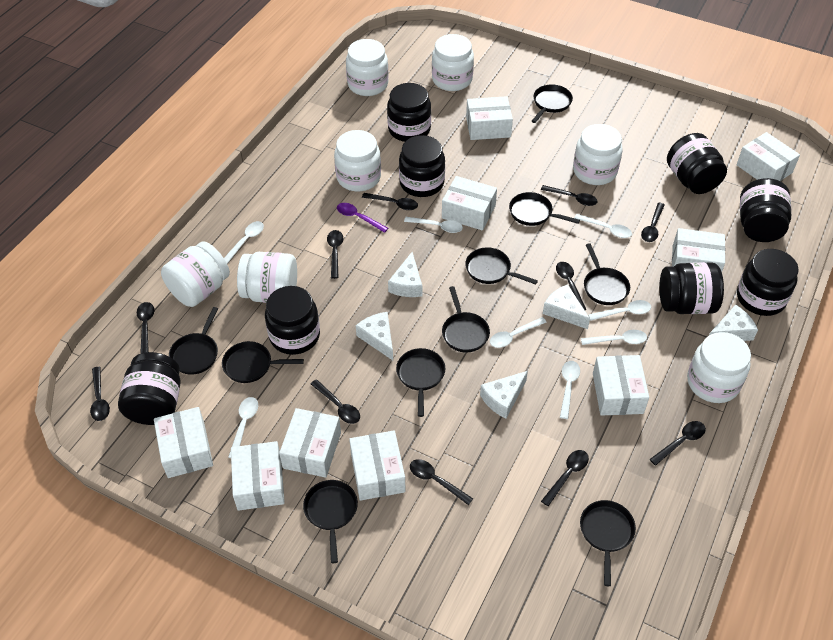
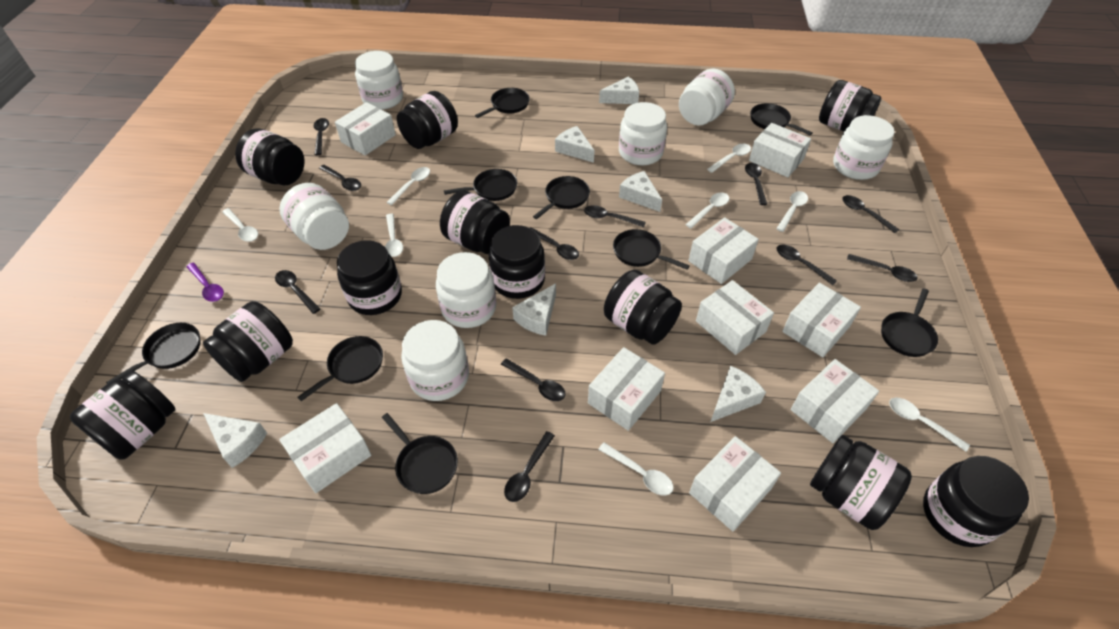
black jar: 8 -> 11
black pan: 10 -> 9
white cheese: 5 -> 6

